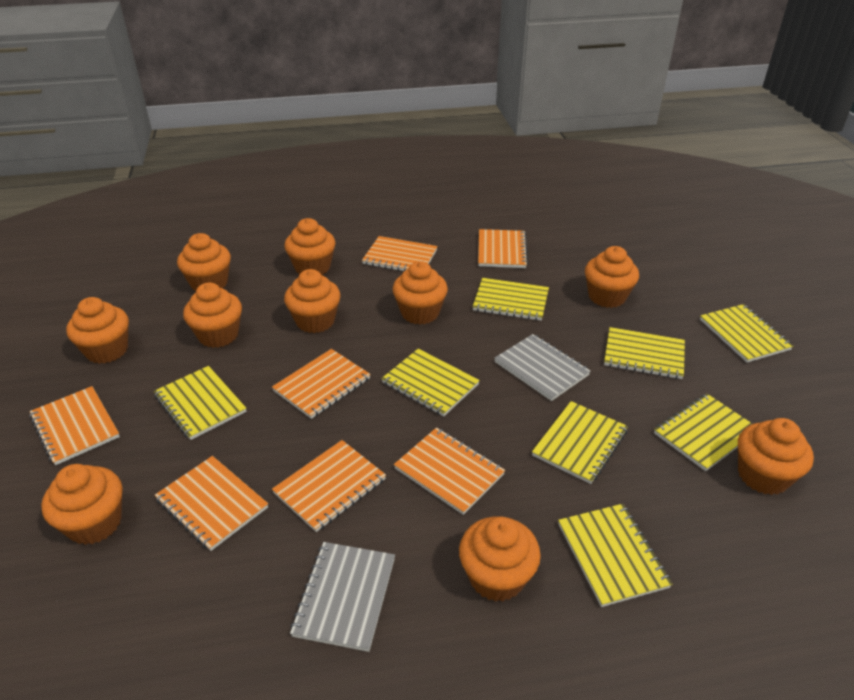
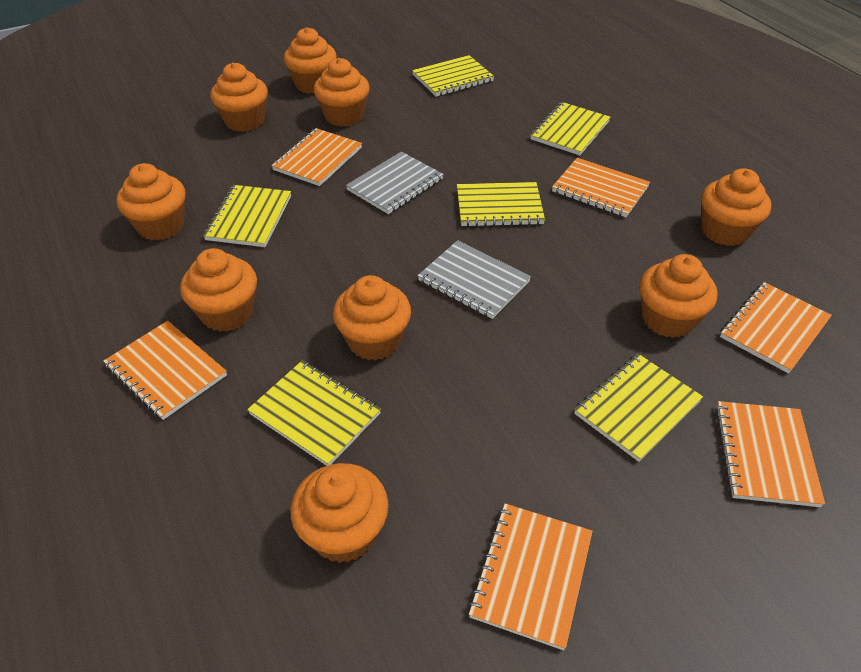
orange cupcake: 10 -> 9
orange notebook: 7 -> 6
yellow notebook: 8 -> 6

